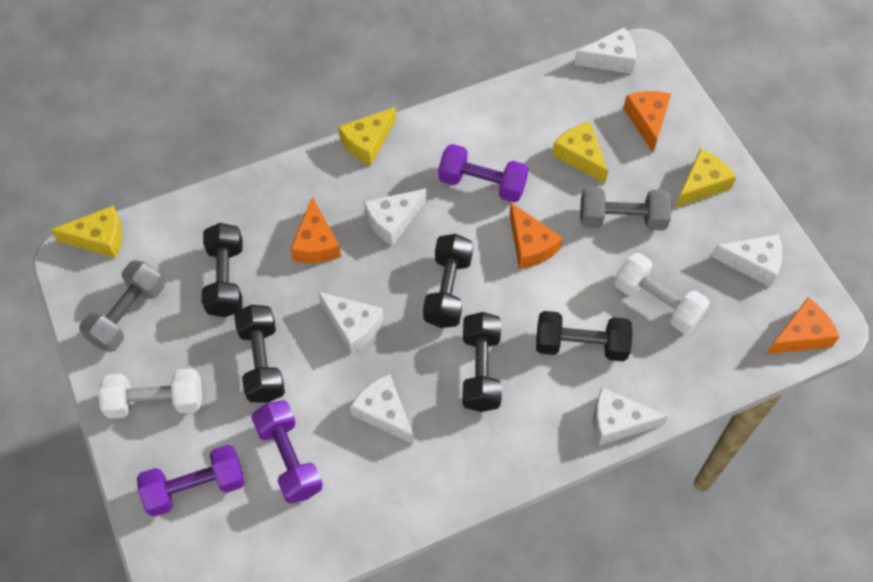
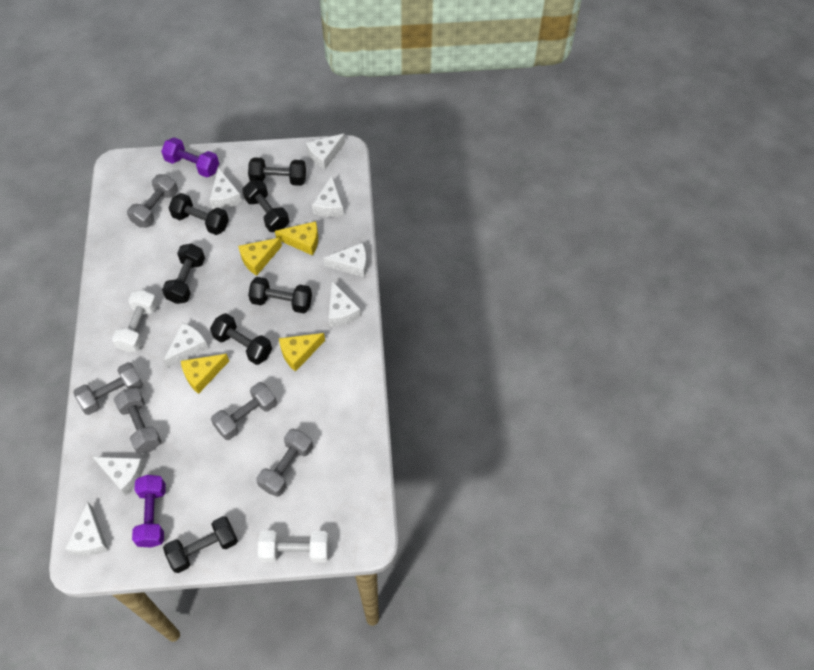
black dumbbell: 5 -> 7
grey dumbbell: 2 -> 5
orange cheese: 4 -> 0
purple dumbbell: 3 -> 2
white cheese: 6 -> 8

